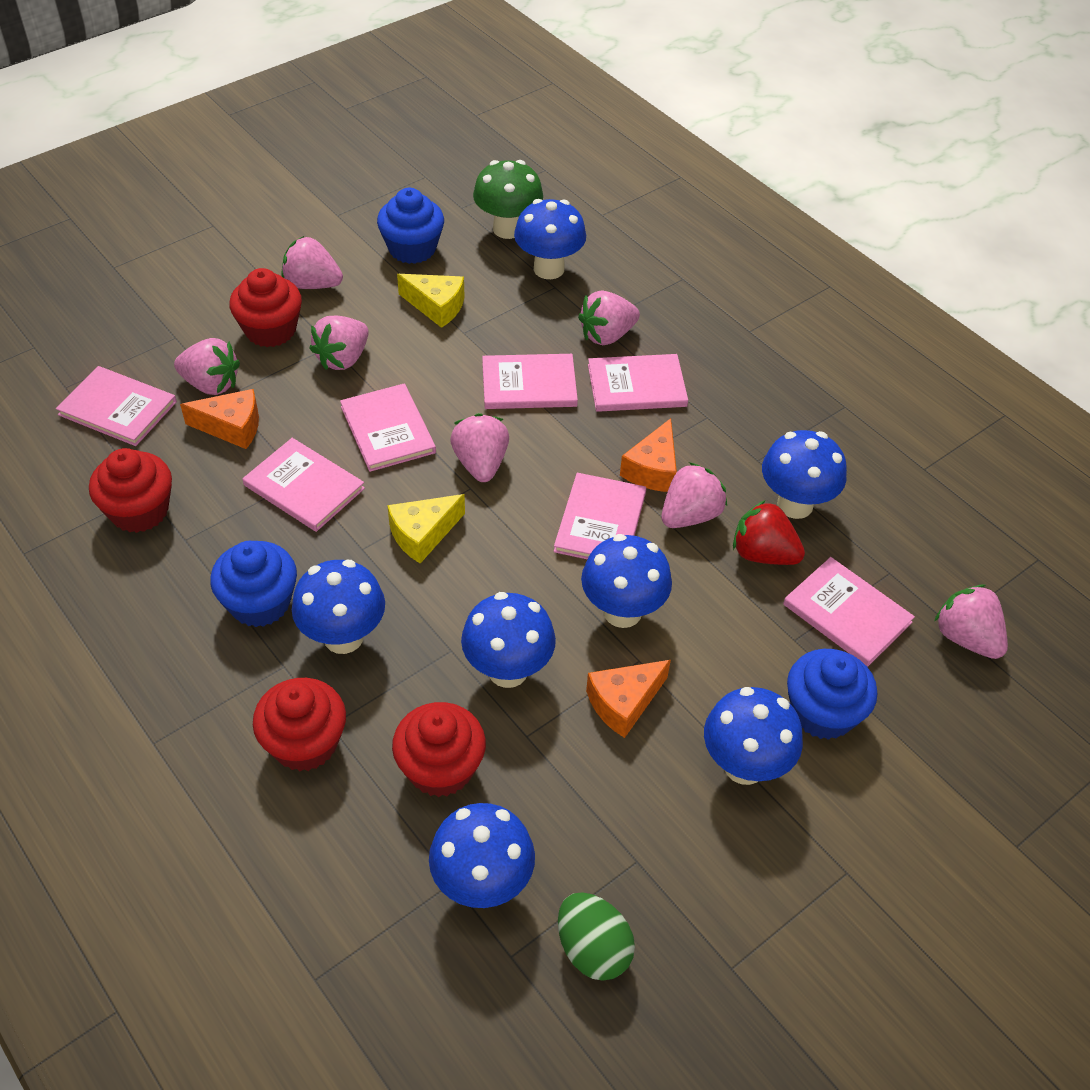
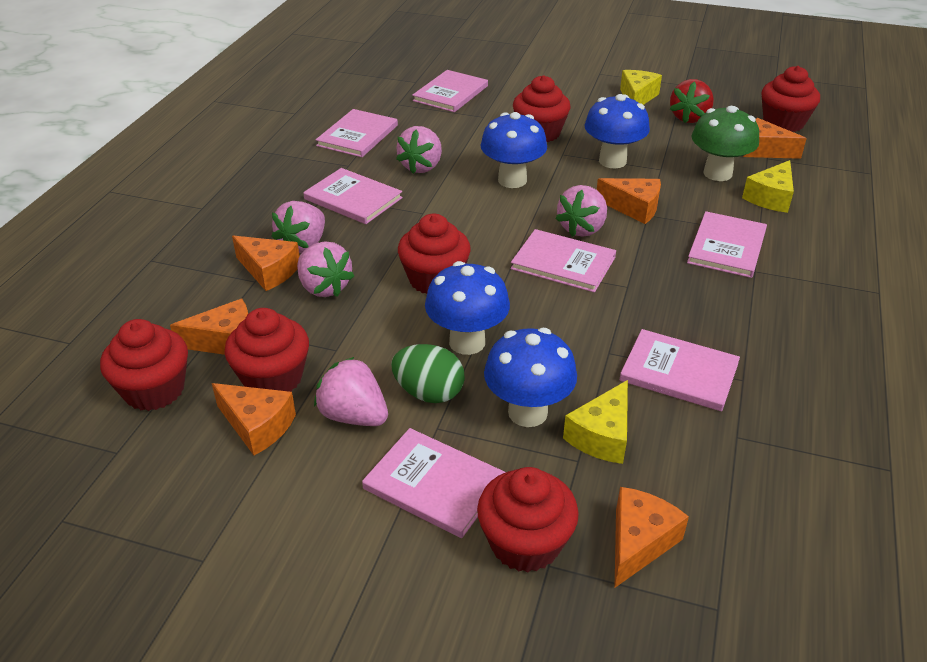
blue cupcake: 3 -> 0
blue mushroom: 7 -> 4
orange cheese: 3 -> 6
pink strawberry: 7 -> 5
red cupcake: 4 -> 6
yellow cheese: 2 -> 3

